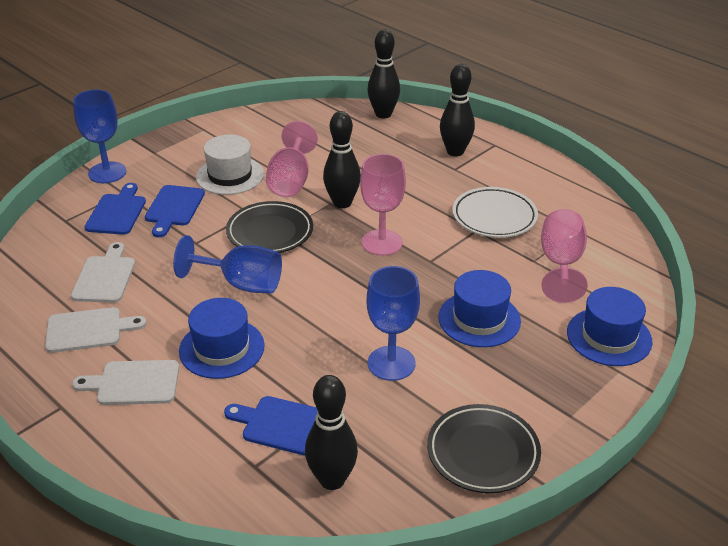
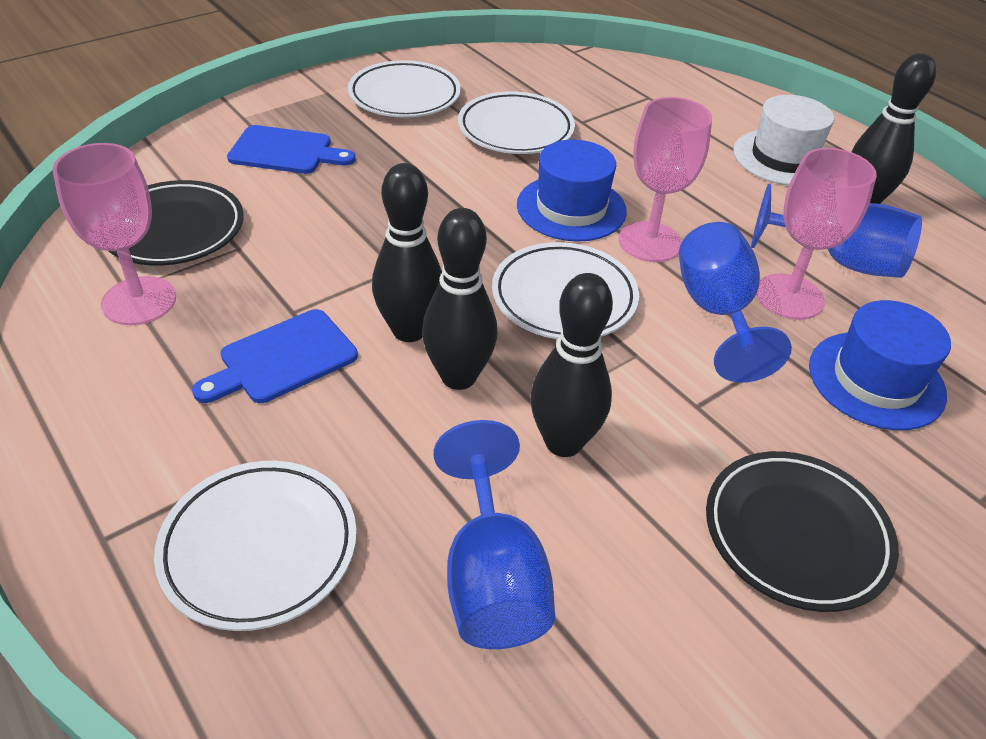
blue cutting board: 3 -> 2
blue hat: 3 -> 2
white cutting board: 3 -> 0
white plate: 1 -> 4

